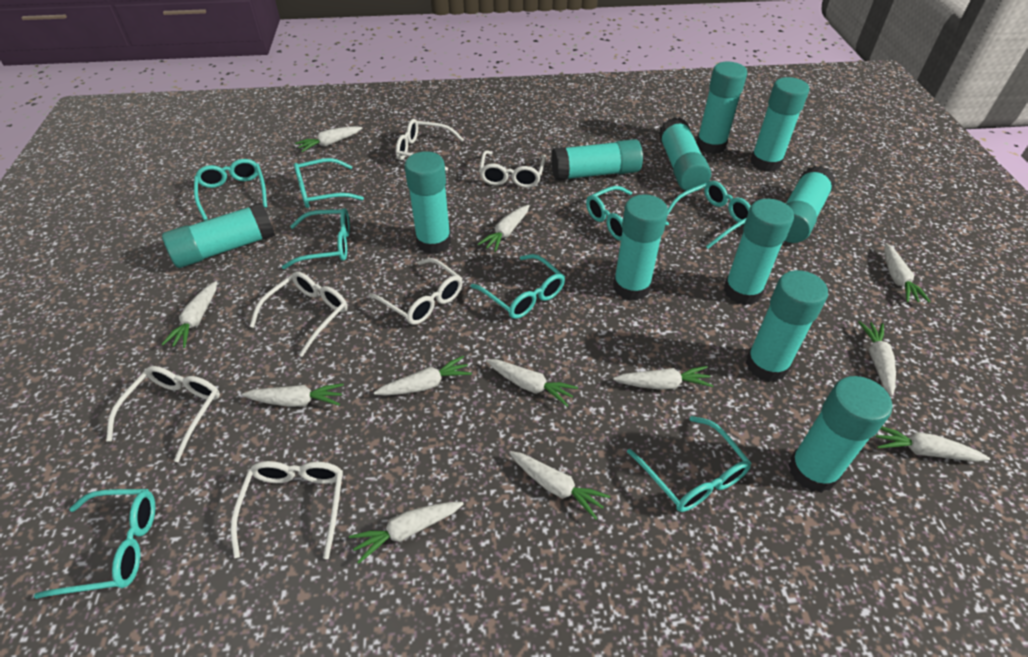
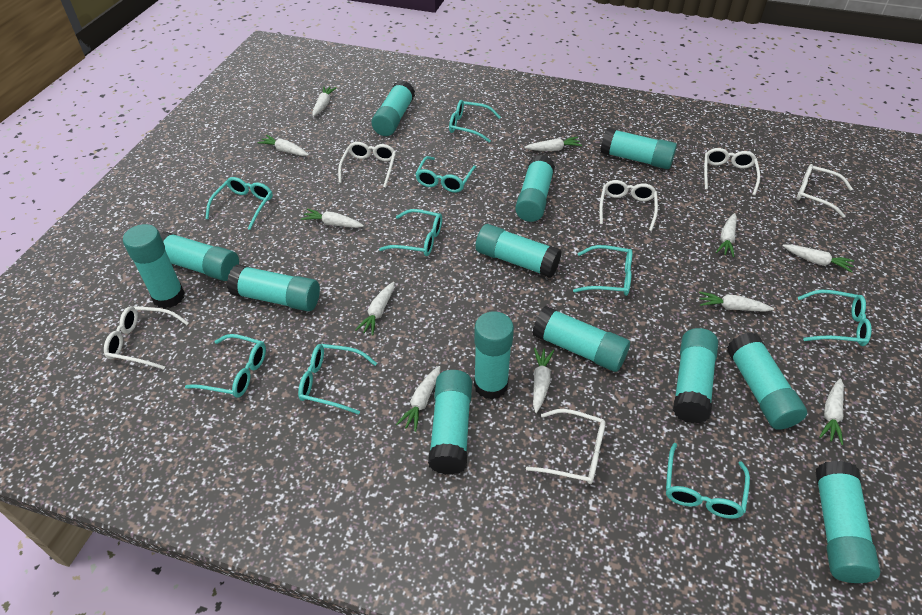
turquoise glasses: 8 -> 9
turquoise glue stick: 11 -> 13
white carrot: 12 -> 11

